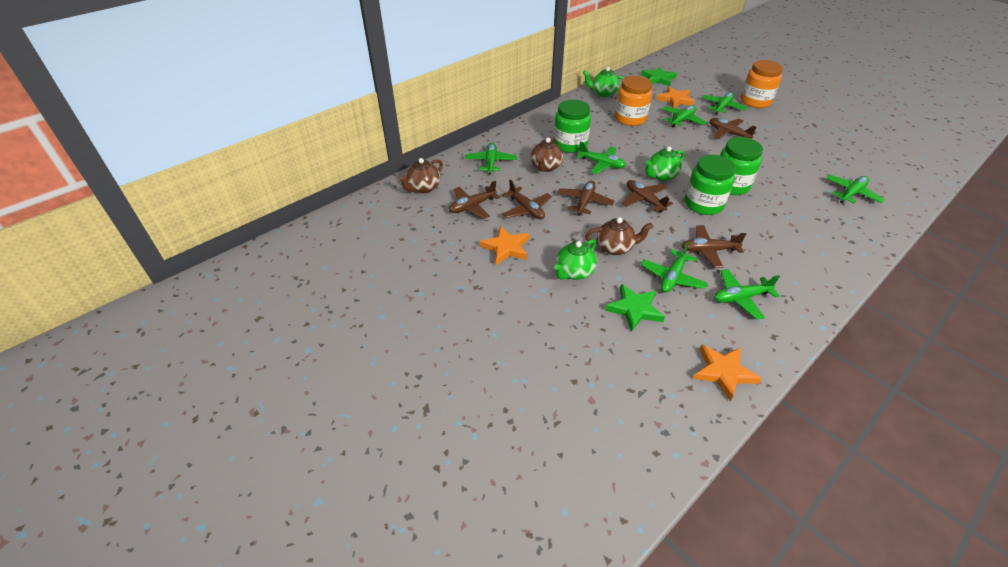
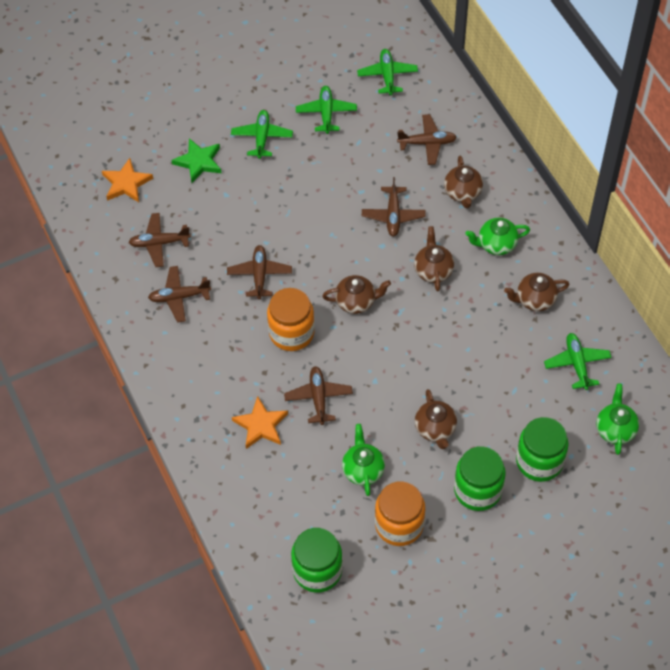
brown teapot: 3 -> 5
green plane: 7 -> 4
green star: 2 -> 1
orange star: 3 -> 2

